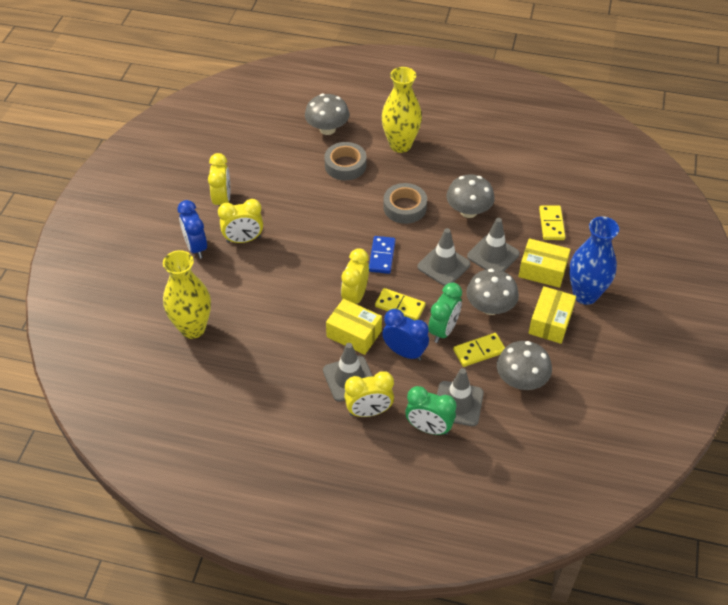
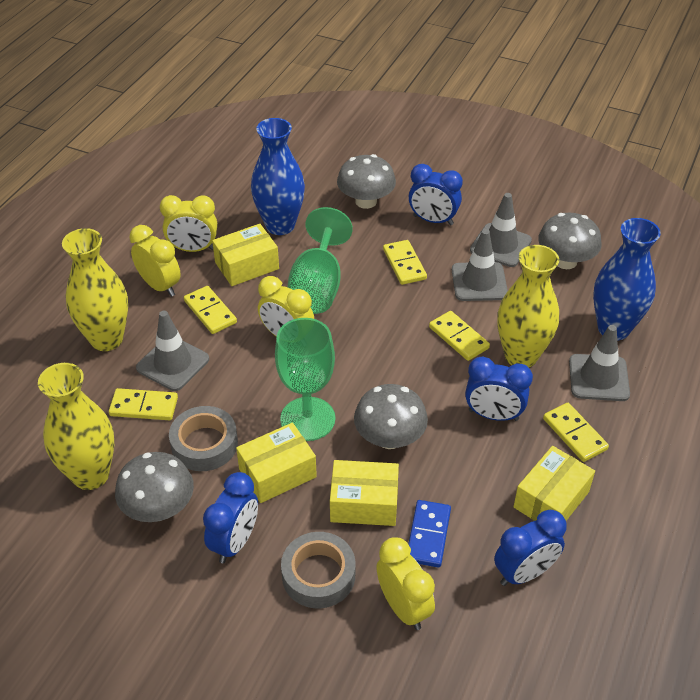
blue clock: 2 -> 4
blue vase: 1 -> 2
green clock: 2 -> 0
green goblet: 0 -> 2
yellow box: 3 -> 4
yellow domino: 3 -> 5
yellow vase: 2 -> 3

